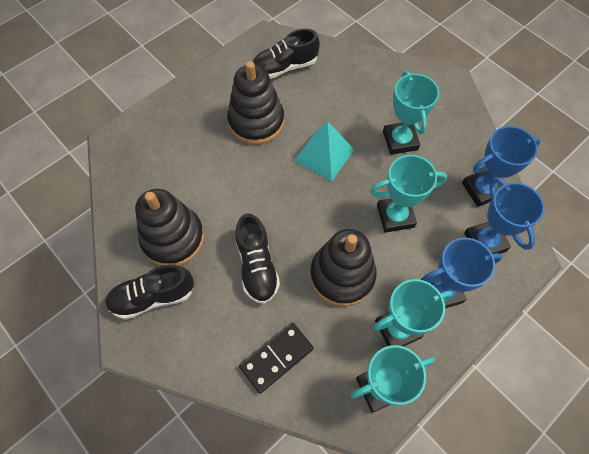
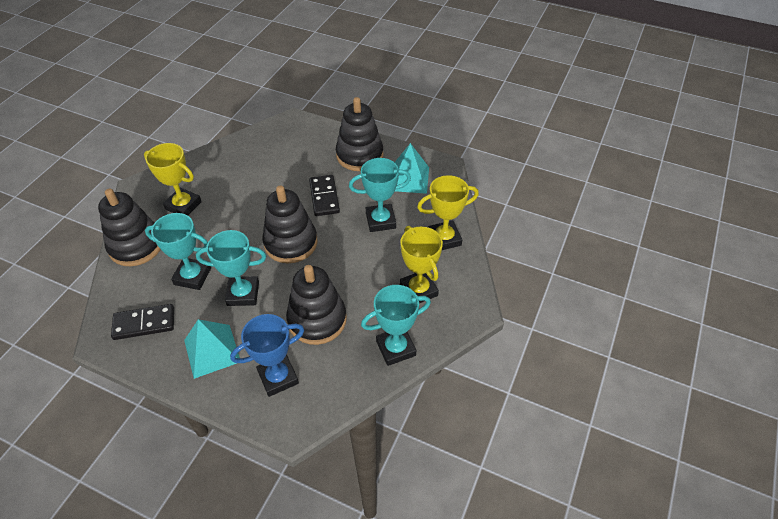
black domino: 1 -> 2
black shoe: 3 -> 0
black stacking toy: 3 -> 4
blue trophy: 3 -> 1
turquoise pyramid: 1 -> 2
yellow trophy: 0 -> 3

